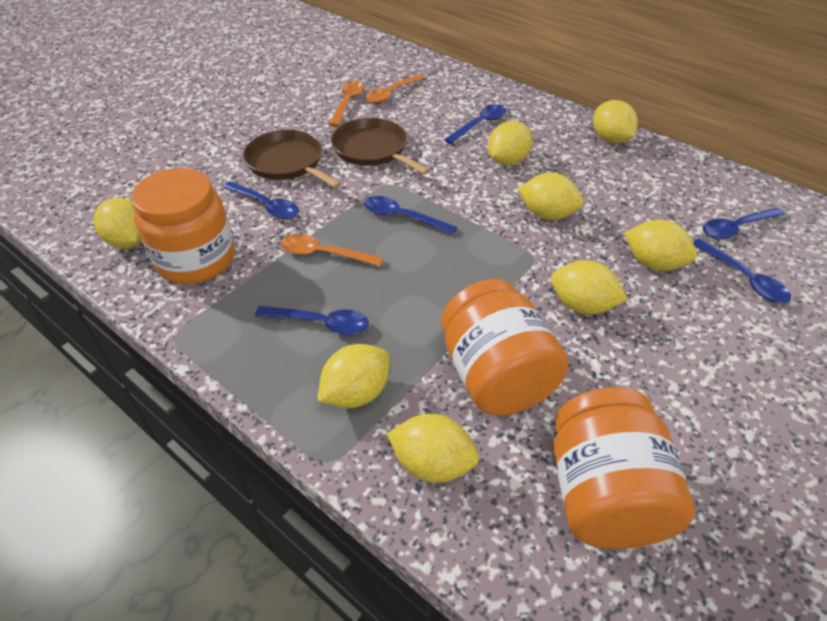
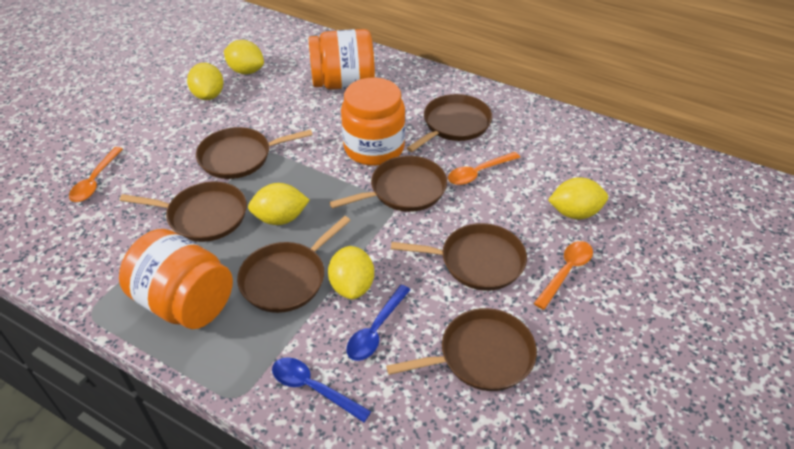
blue spoon: 6 -> 2
brown pan: 2 -> 7
yellow lemon: 8 -> 5

